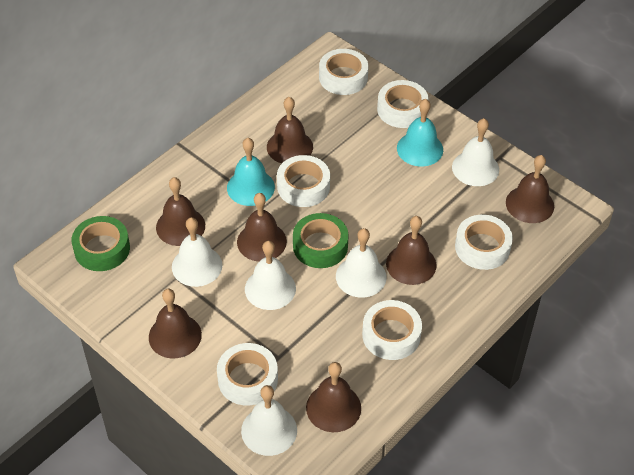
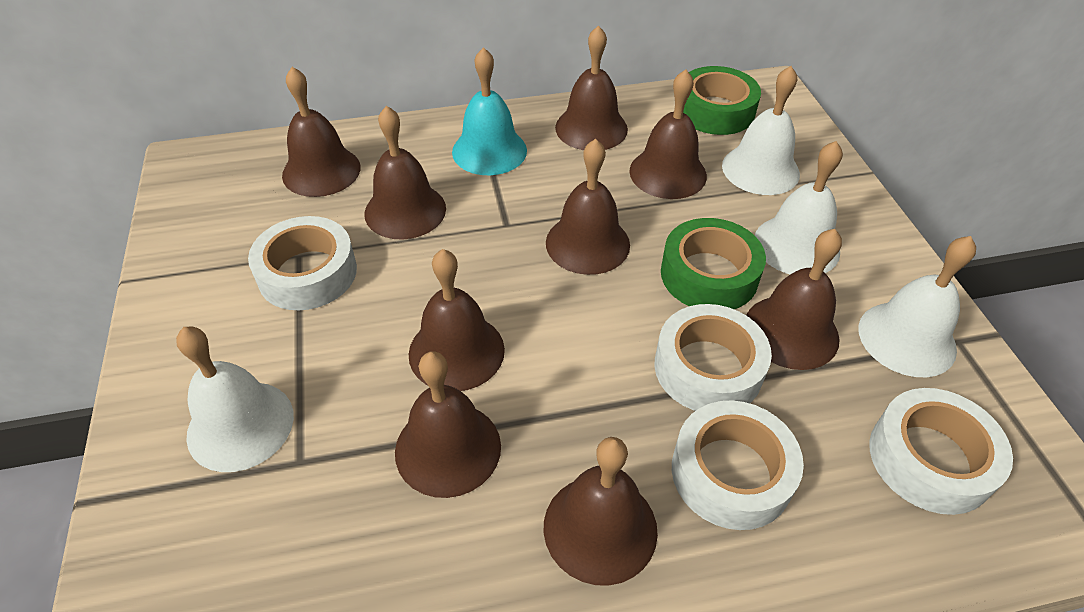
brown bell: 7 -> 9
turquoise bell: 2 -> 1
white bell: 5 -> 4
white tape: 6 -> 4

